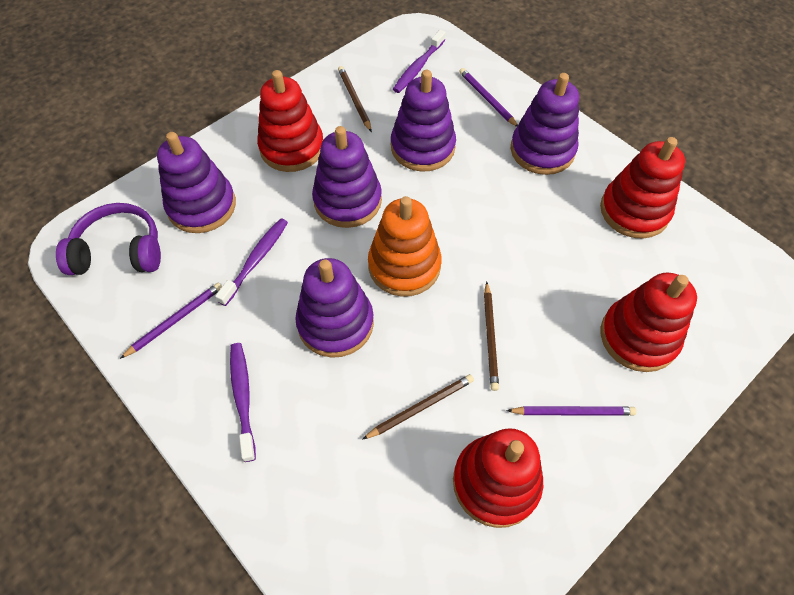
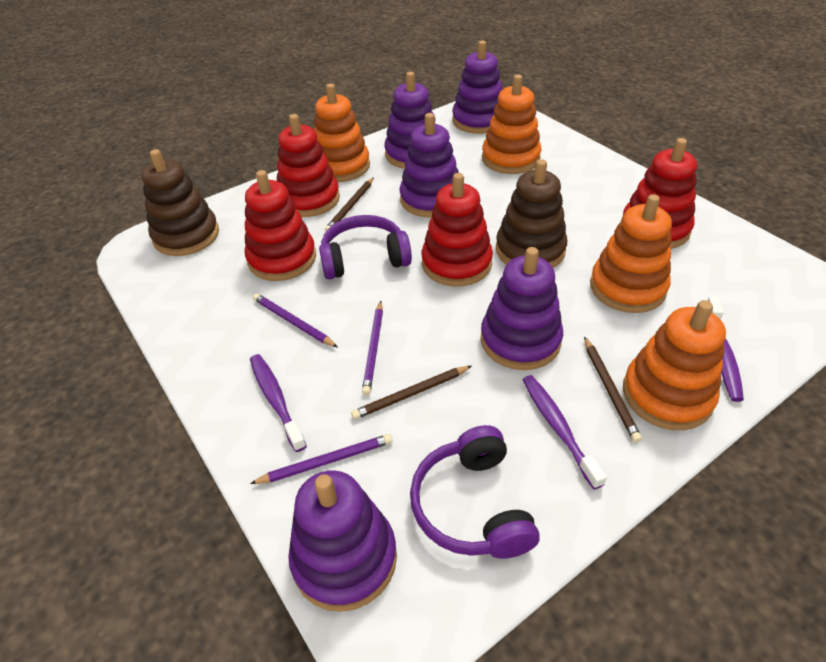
brown stacking toy: 0 -> 2
orange stacking toy: 1 -> 4
purple headphones: 1 -> 2

